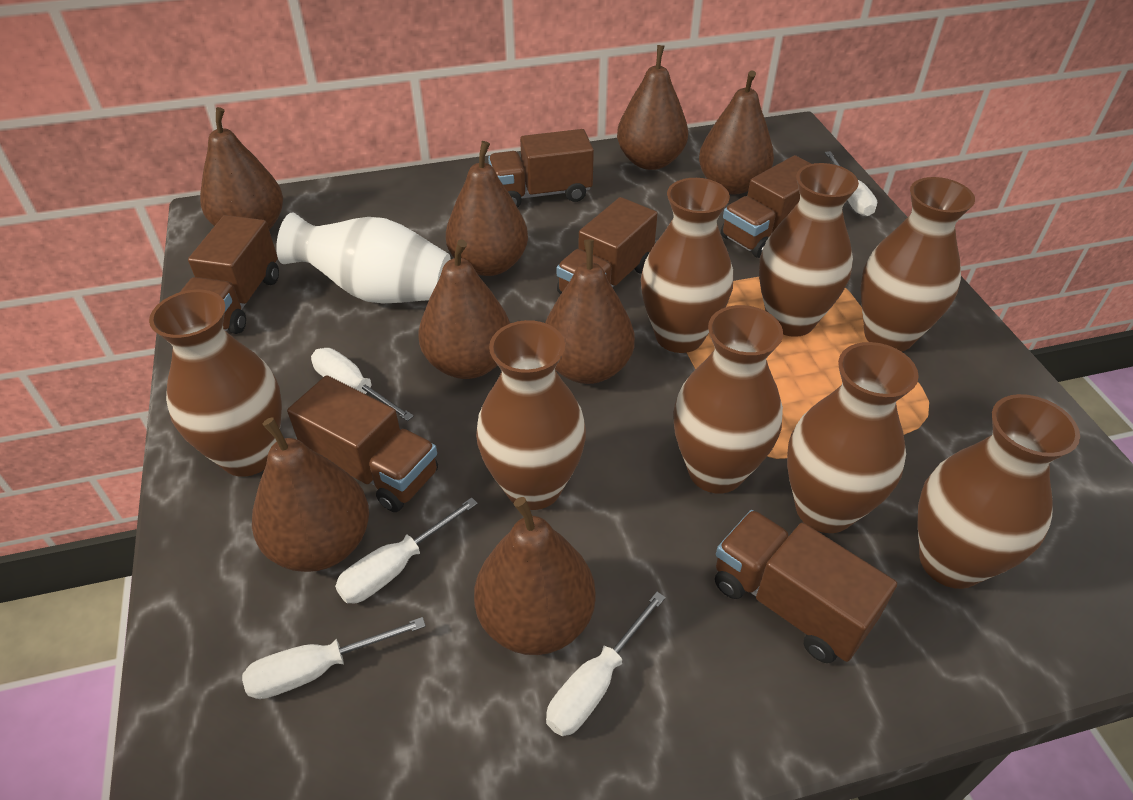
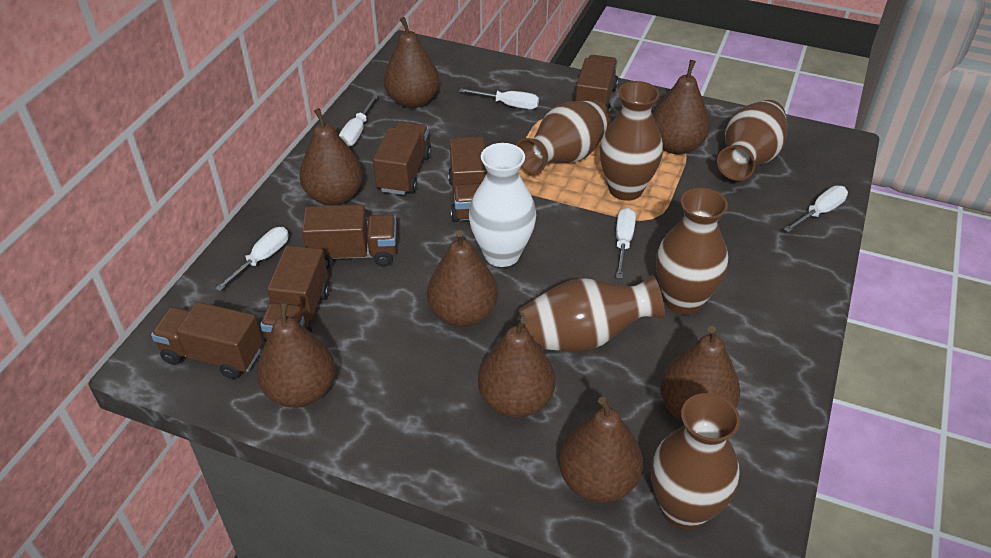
brown vase: 8 -> 6

